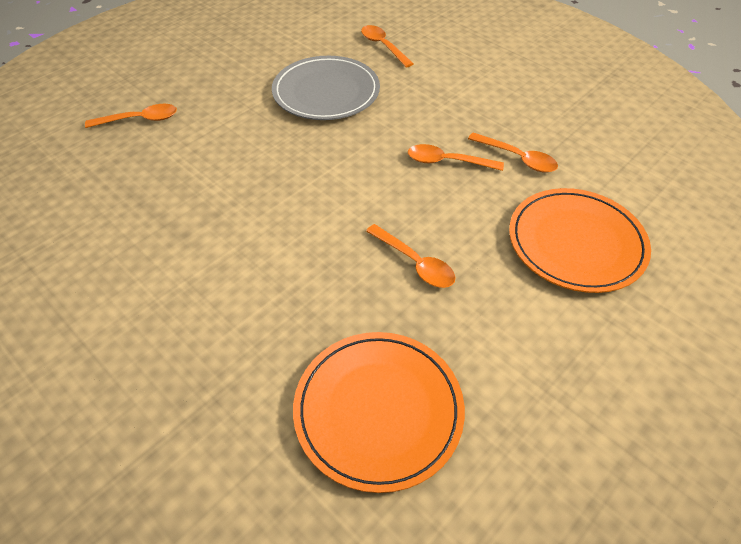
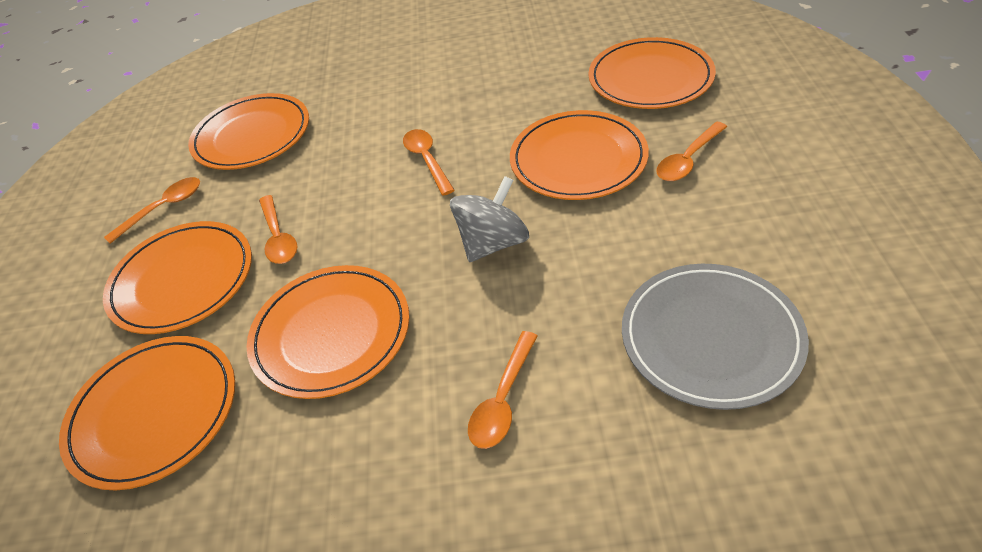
grey spinning top: 0 -> 1
orange plate: 2 -> 6

